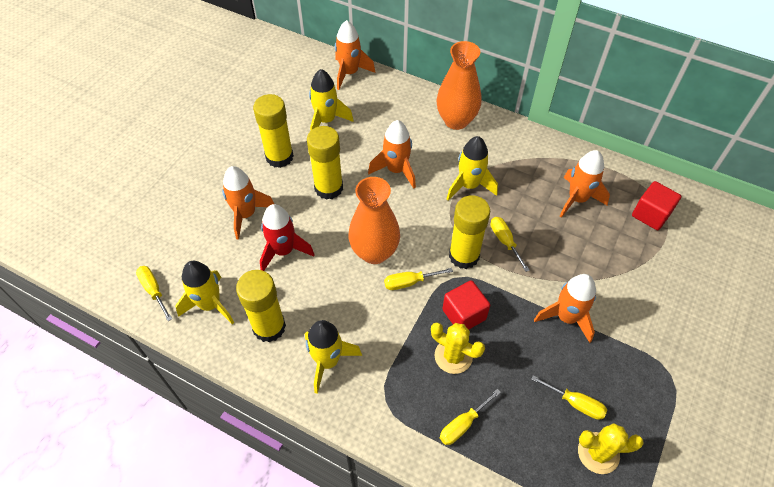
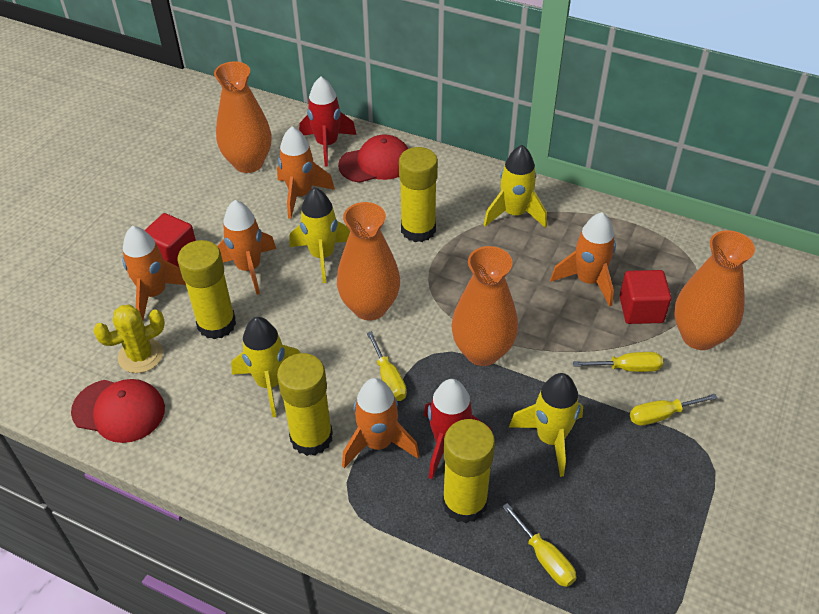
orange vase: 2 -> 4
red cap: 0 -> 2
red rocket: 1 -> 2
yellow cactus: 2 -> 1
yellow screwdriver: 5 -> 4

